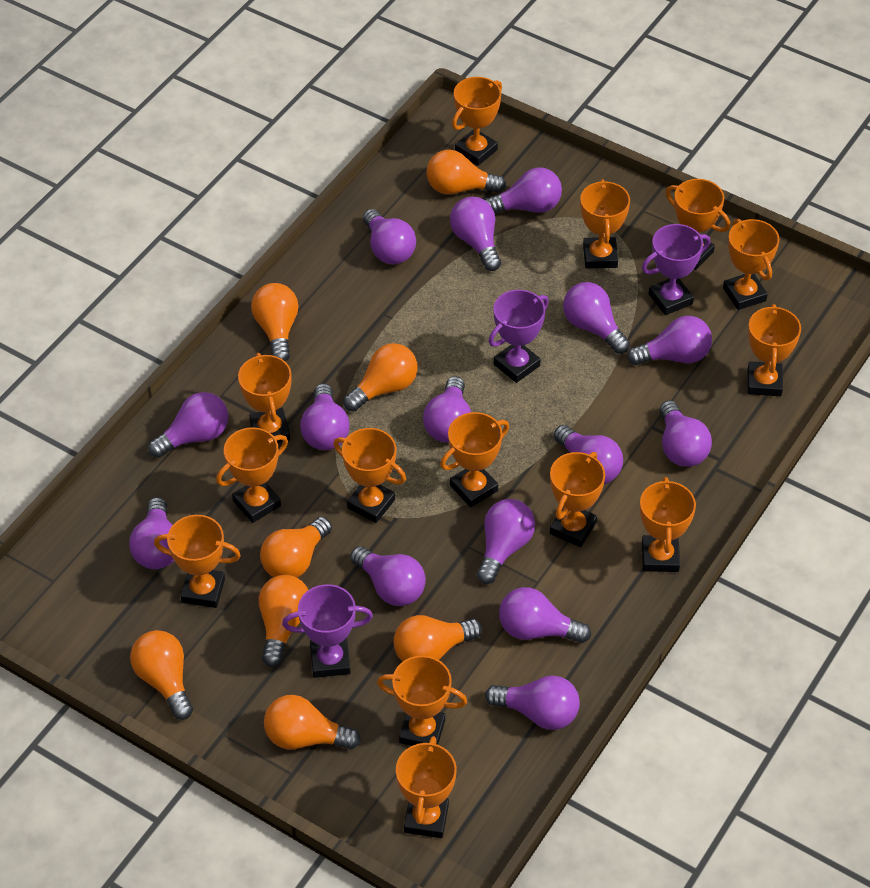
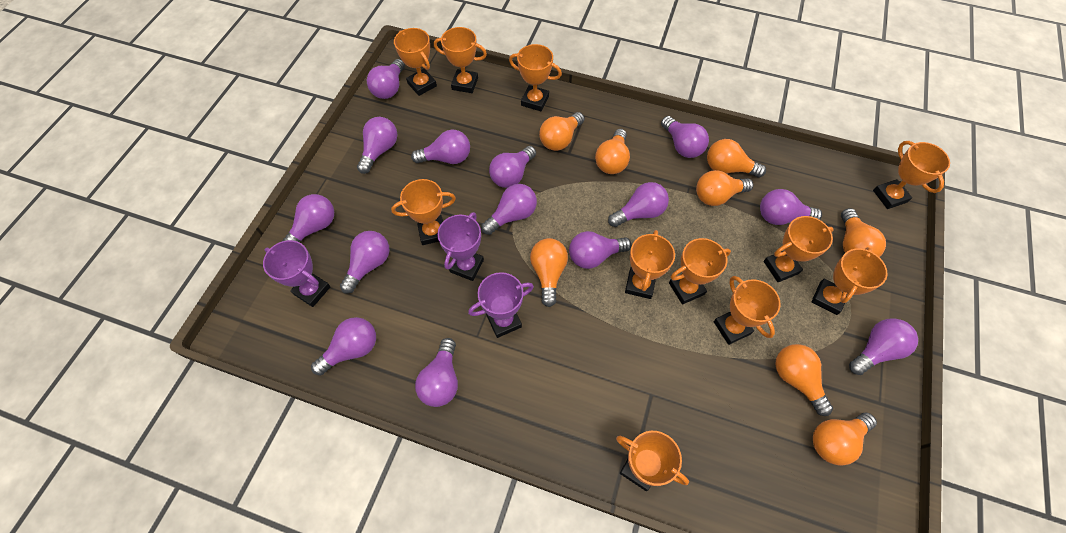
orange trophy: 14 -> 11
purple light bulb: 15 -> 14

